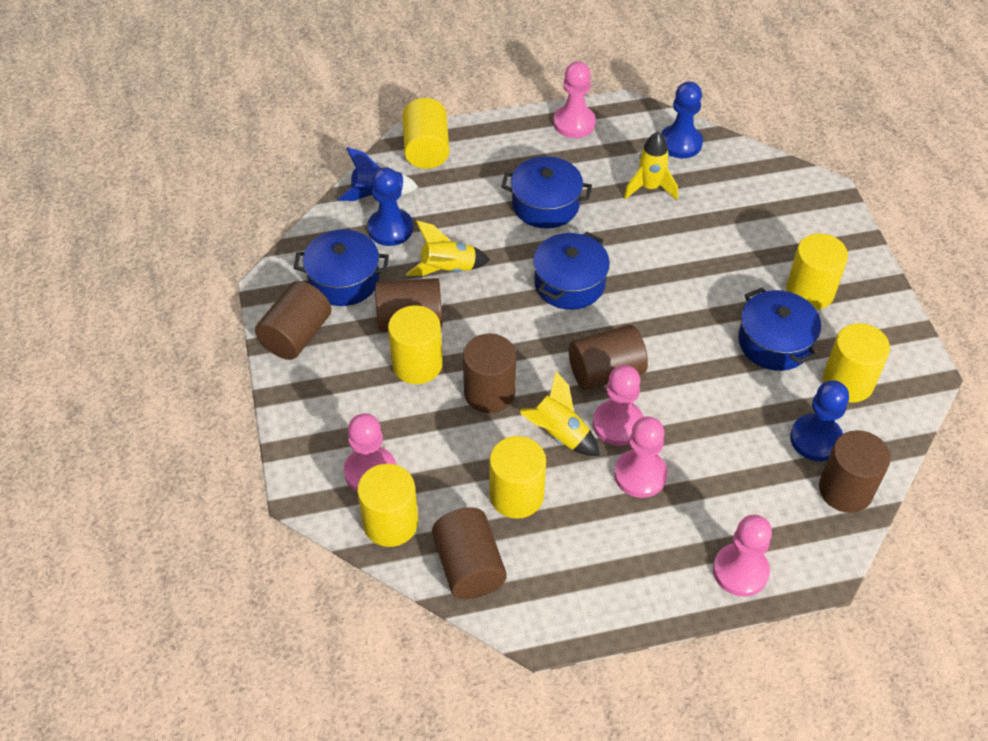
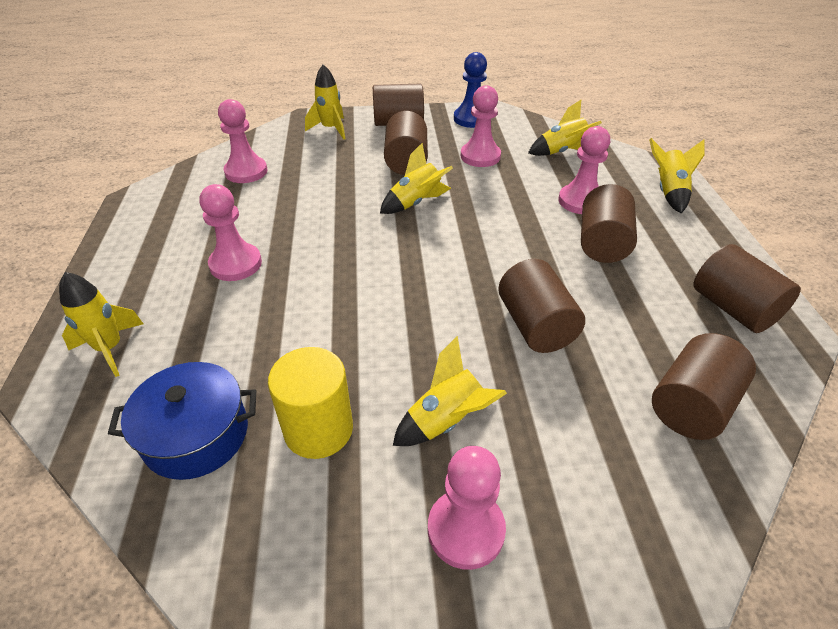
blue pawn: 3 -> 1
blue pot: 4 -> 1
blue rocket: 1 -> 0
yellow cylinder: 6 -> 1
yellow rocket: 3 -> 6

